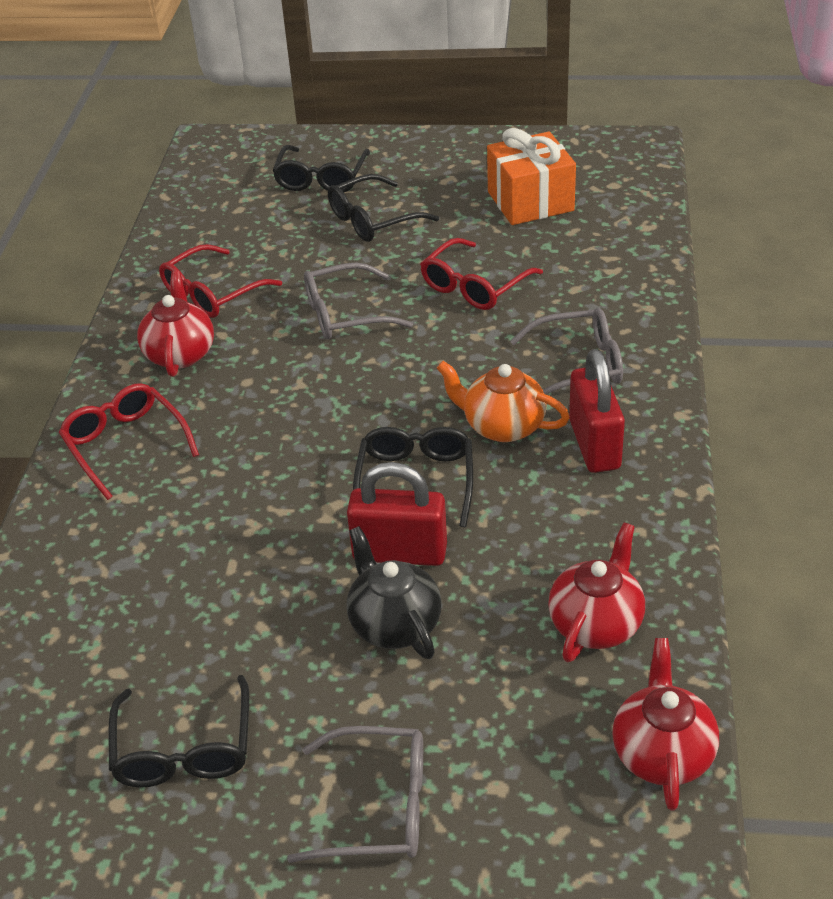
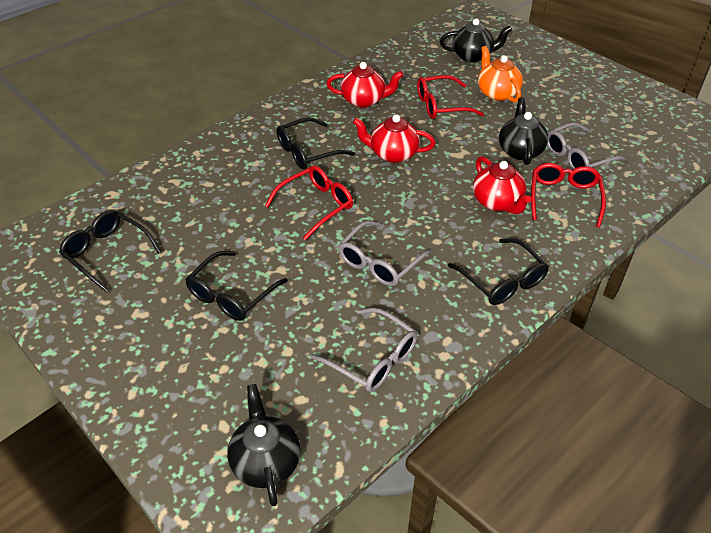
black teapot: 1 -> 3
orange gift: 1 -> 0
red padlock: 2 -> 0

